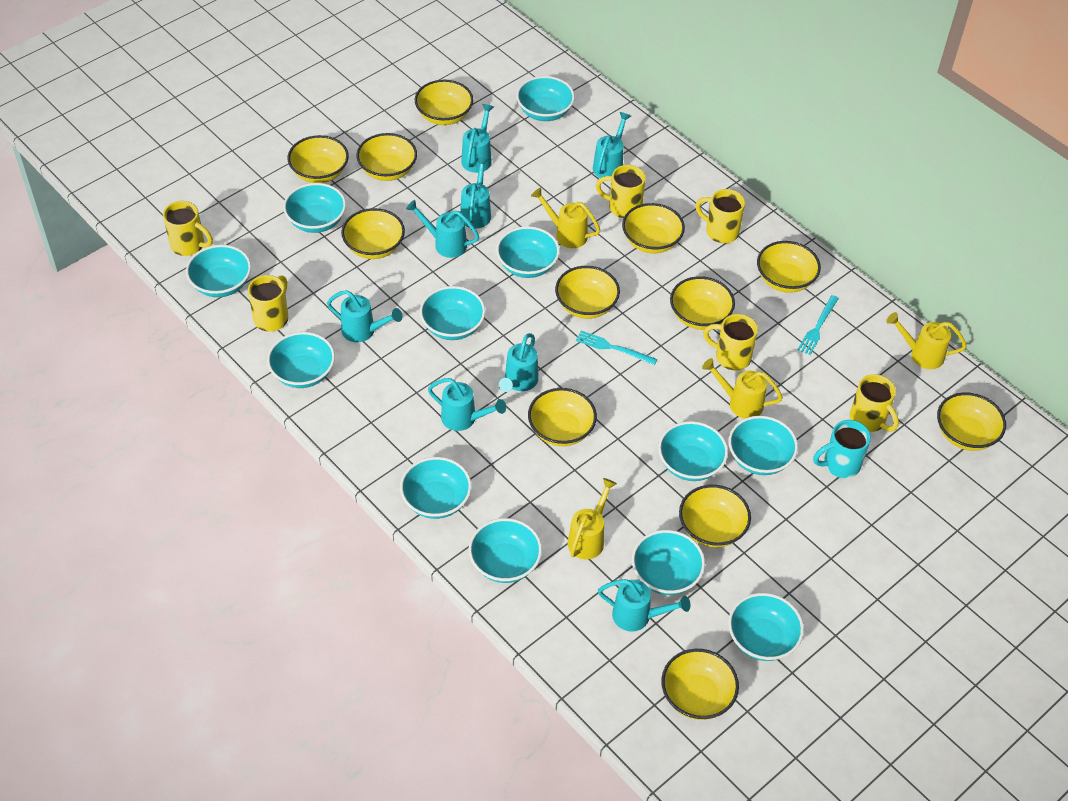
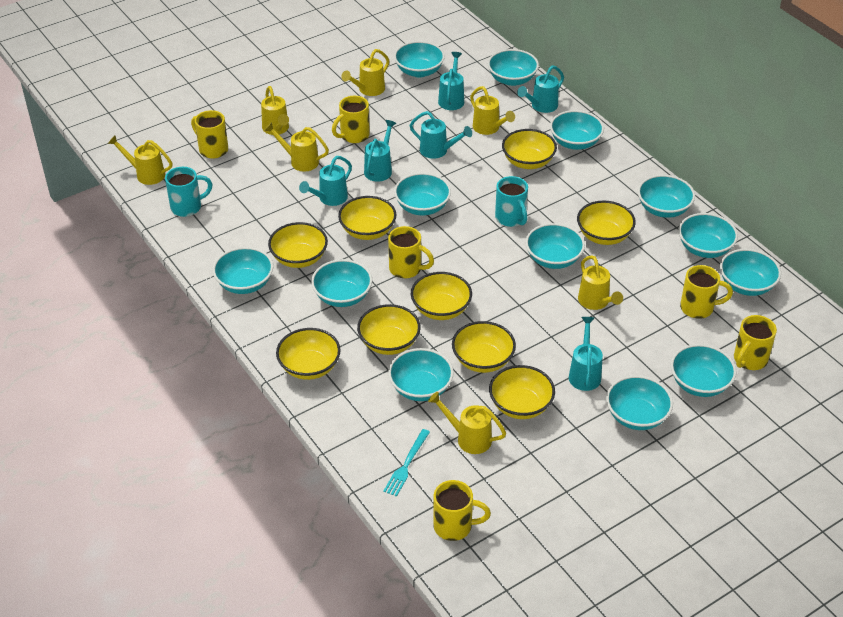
turquoise bowl: 12 -> 13
turquoise fork: 2 -> 1
turquoise mug: 1 -> 2
turquoise watering can: 8 -> 6
yellow bowl: 12 -> 9
yellow watering can: 4 -> 7

